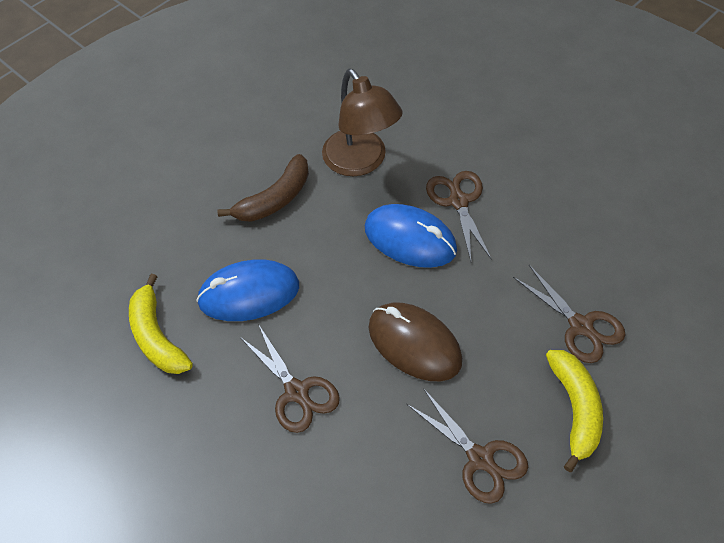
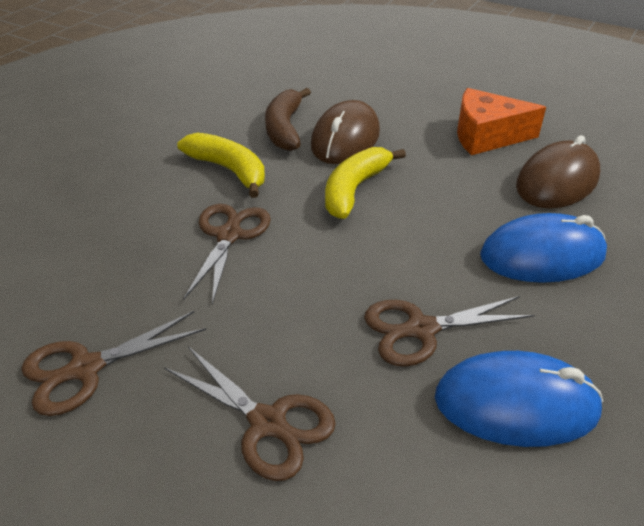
brown lamp: 1 -> 0
brown mouse: 1 -> 2
orange cheese: 0 -> 1

